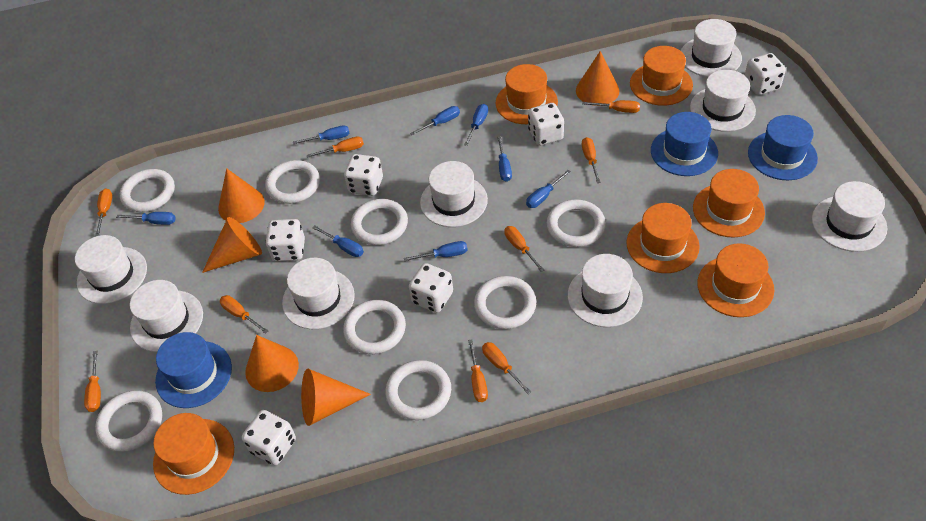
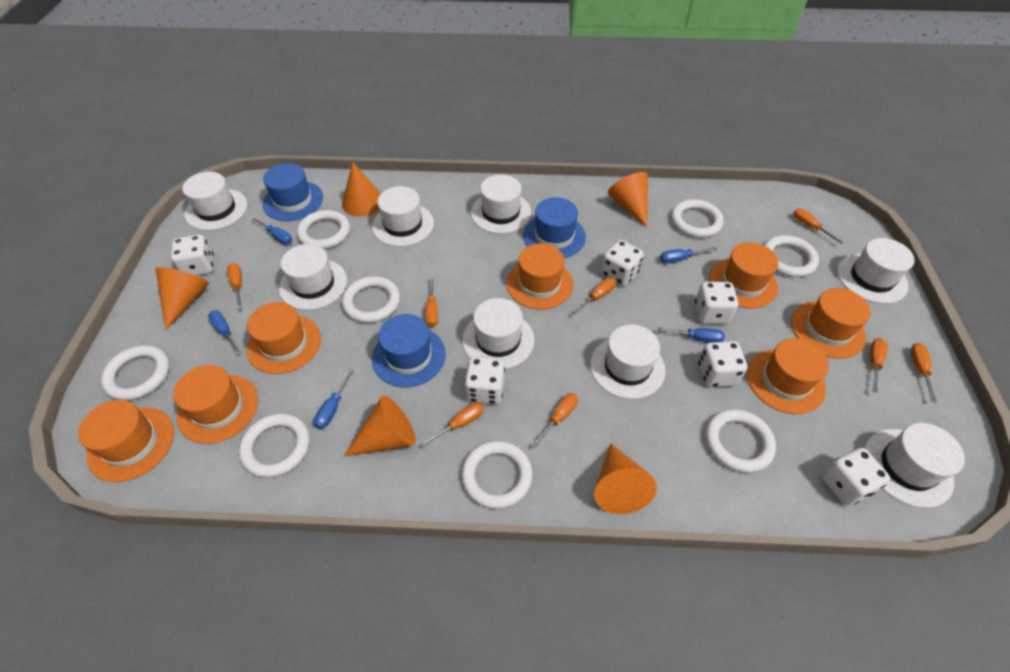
blue screwdriver: 8 -> 5
orange hat: 6 -> 7
orange screwdriver: 9 -> 8

